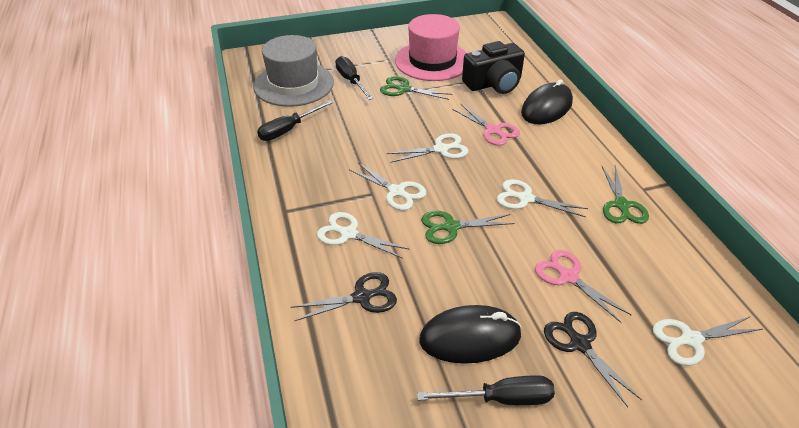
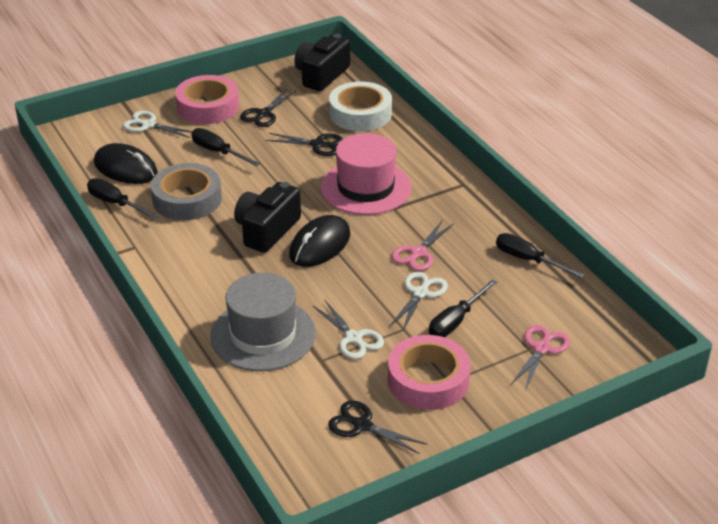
black camera: 1 -> 2
black scissors: 2 -> 3
black screwdriver: 3 -> 4
green scissors: 3 -> 0
grey tape: 0 -> 1
pink tape: 0 -> 2
white scissors: 5 -> 3
white tape: 0 -> 1

